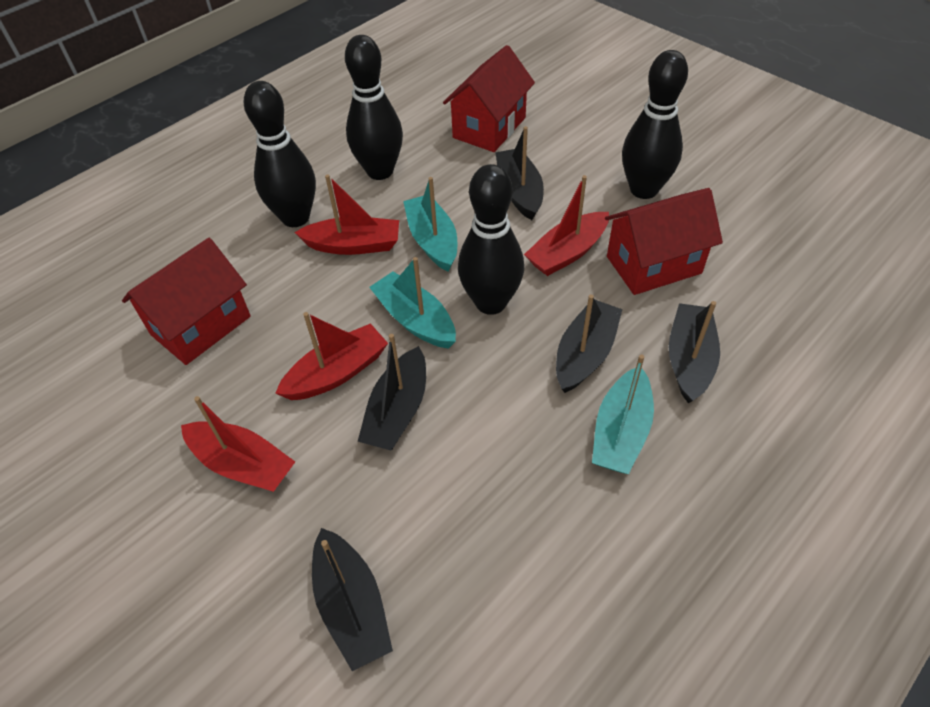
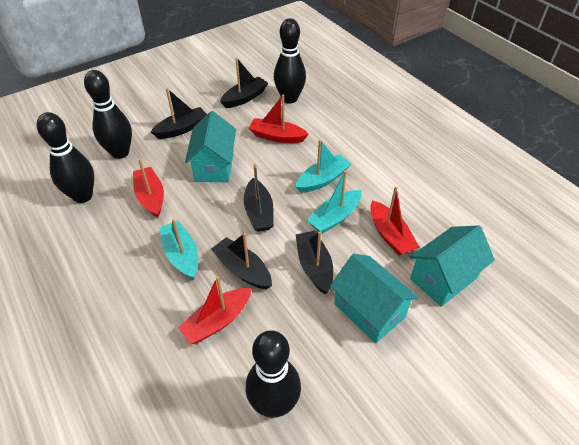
red house: 3 -> 0
turquoise house: 0 -> 3

